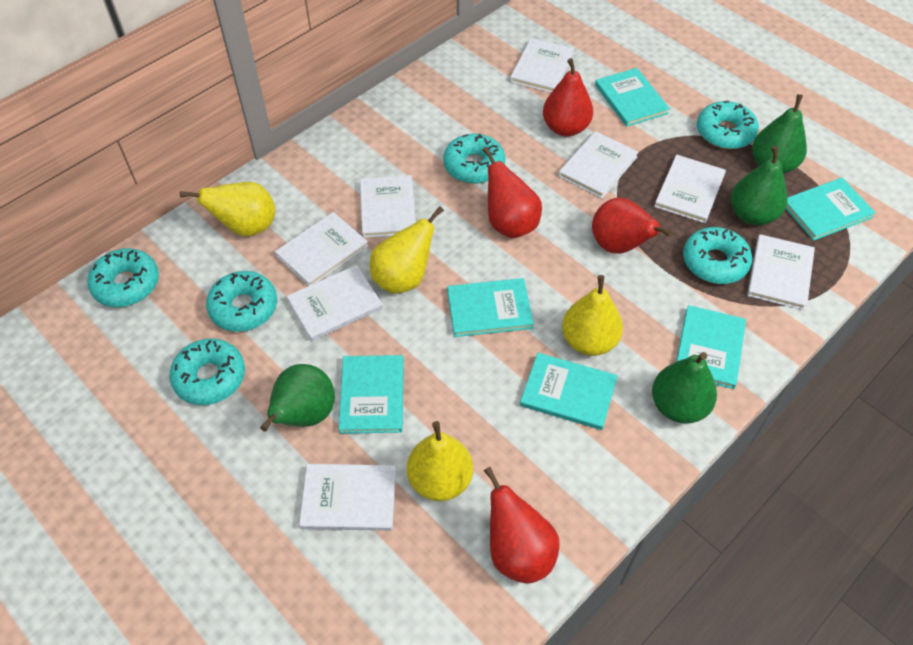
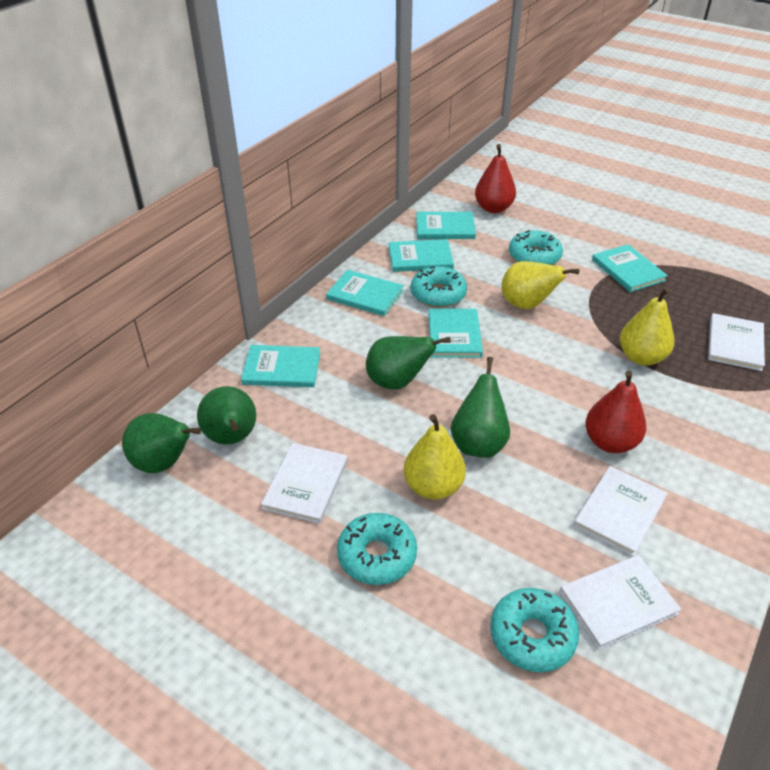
red pear: 4 -> 2
turquoise donut: 6 -> 4
white book: 8 -> 4
yellow pear: 4 -> 3

